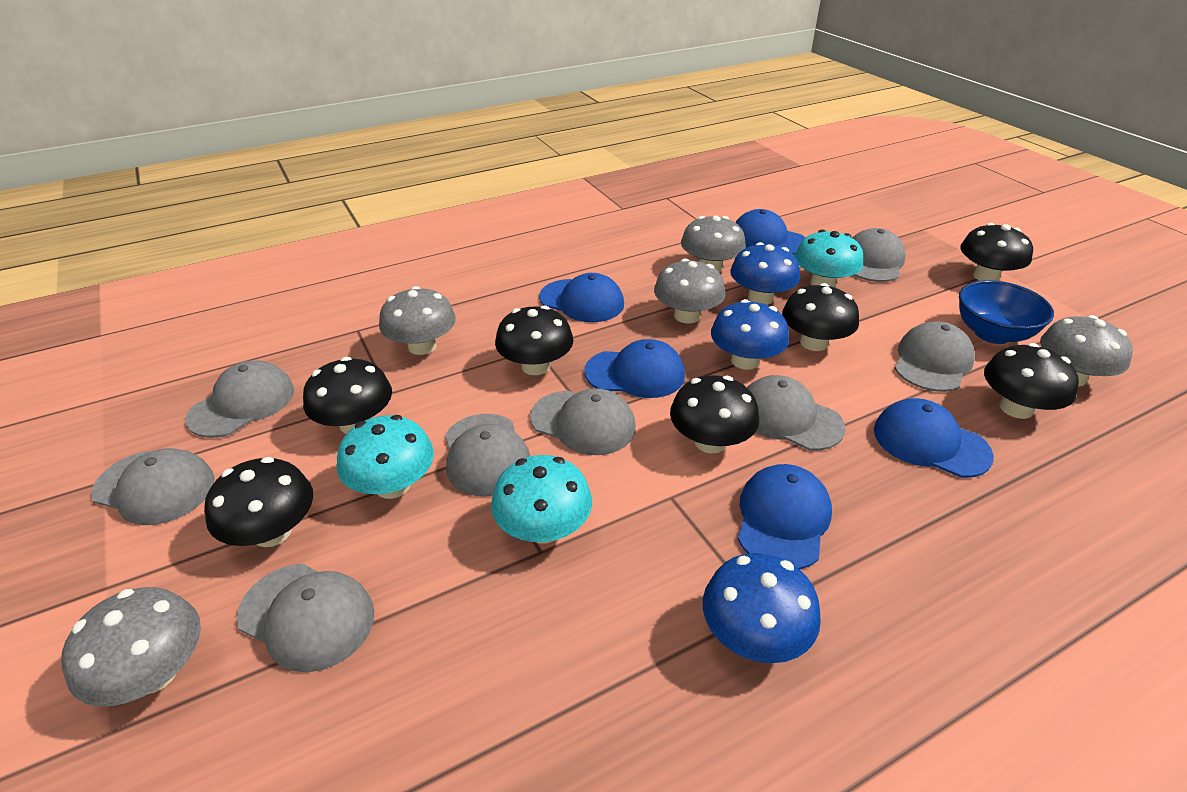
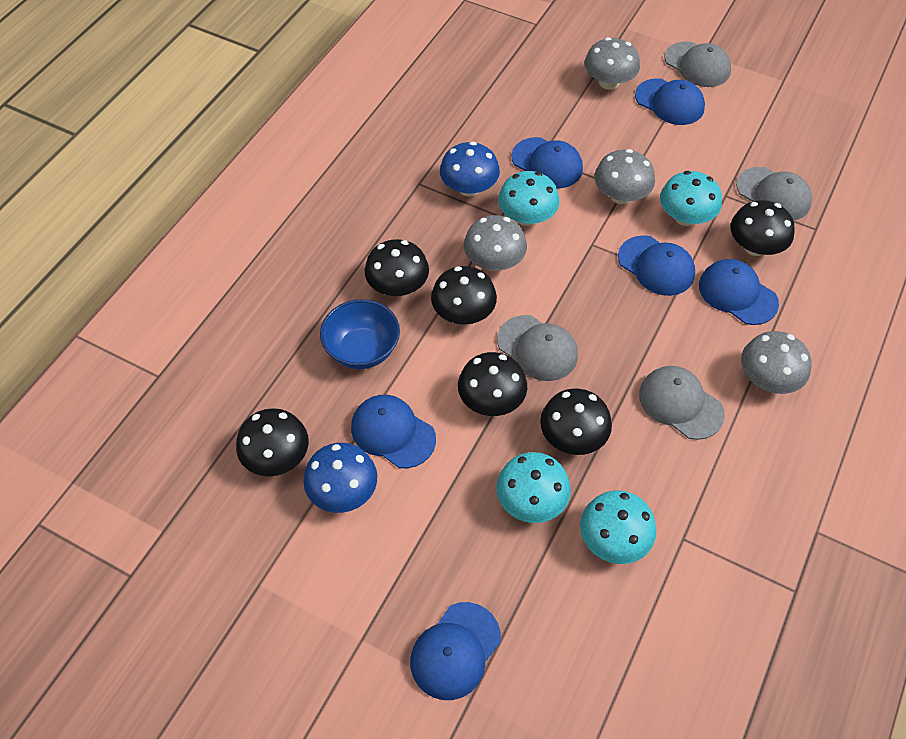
black mushroom: 7 -> 6
blue cap: 5 -> 6
blue mushroom: 3 -> 2
grey cap: 8 -> 4
grey mushroom: 5 -> 4
turquoise mushroom: 3 -> 4

